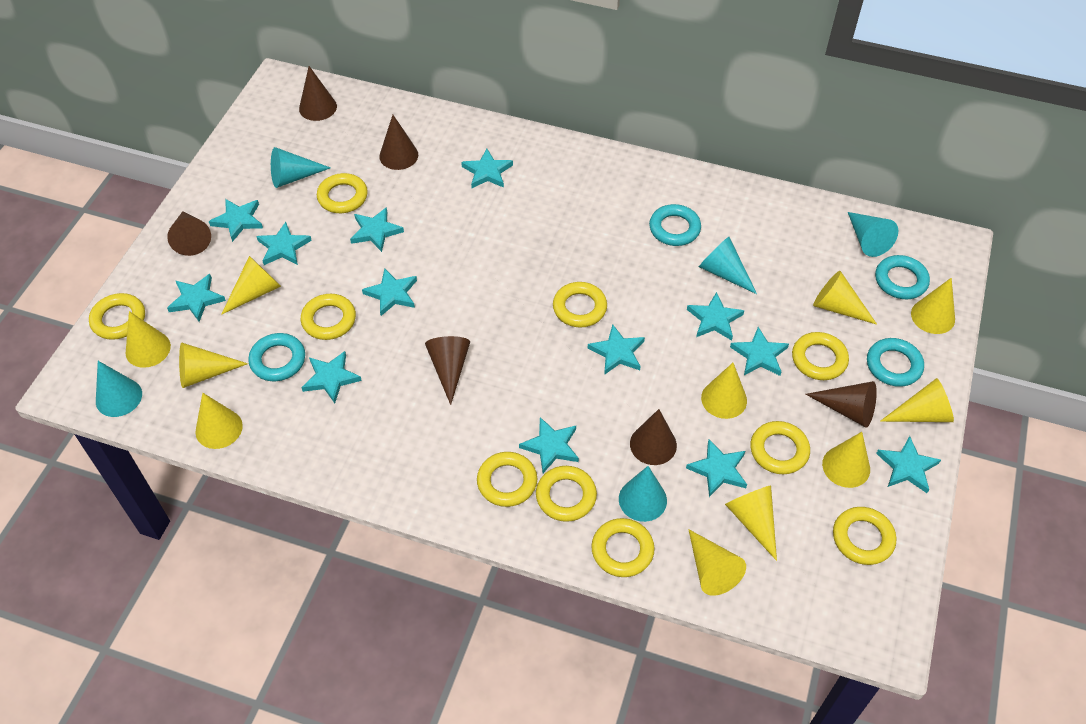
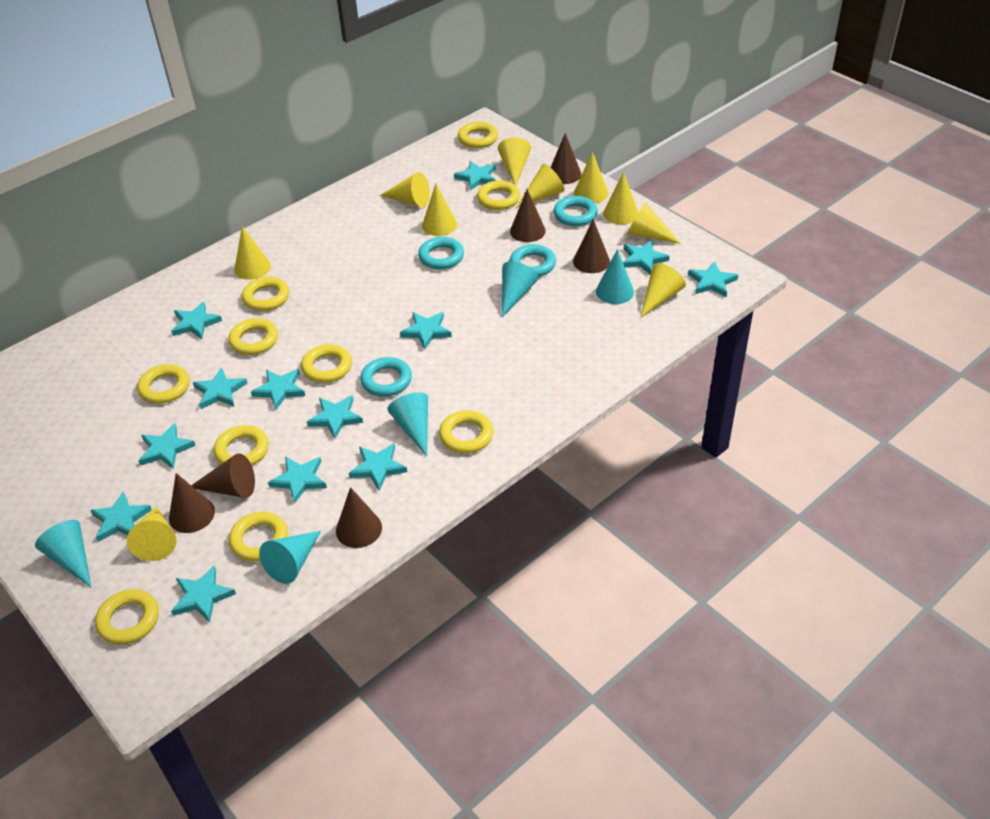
yellow cone: 11 -> 10

